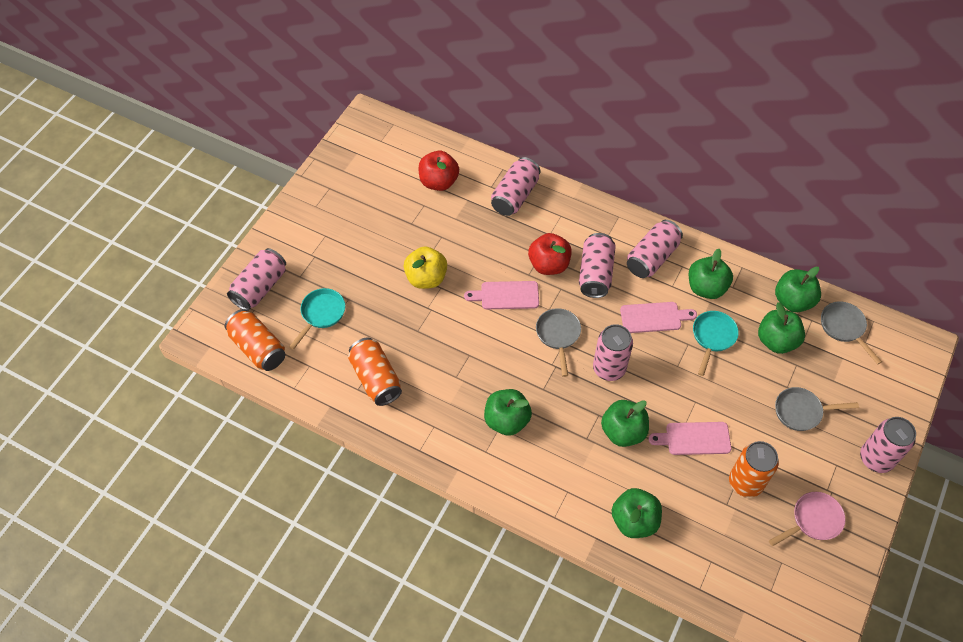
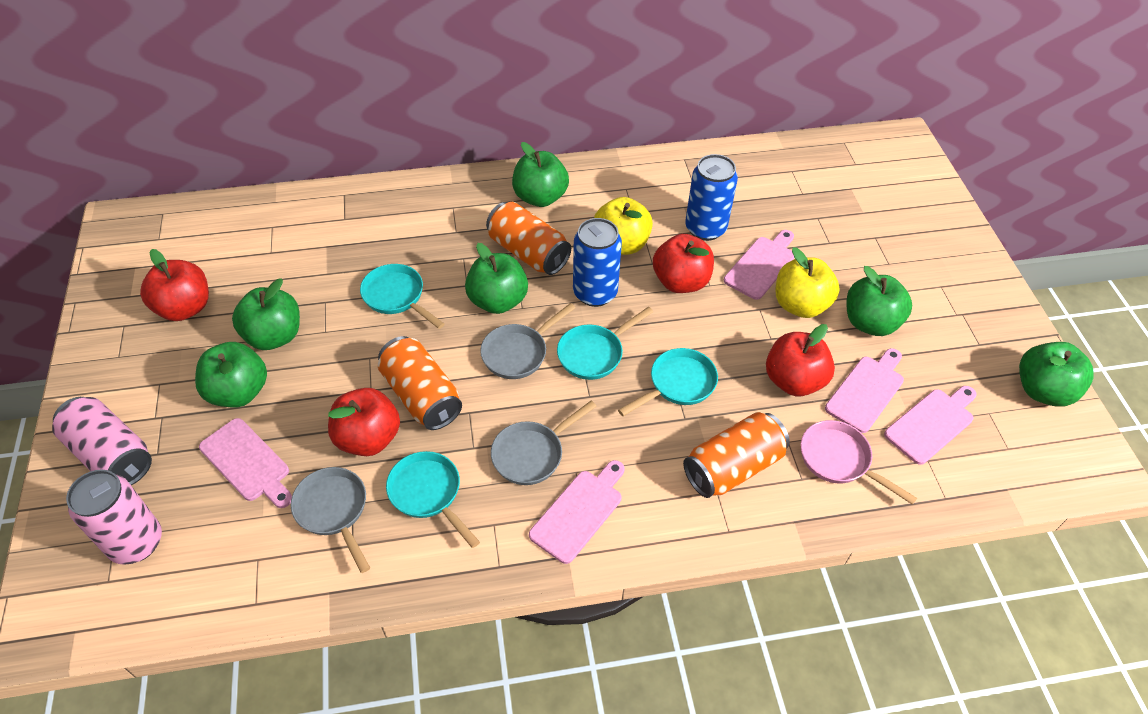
blue can: 0 -> 2
pink can: 6 -> 2
pink cutting board: 3 -> 5
red apple: 2 -> 4
turquoise pan: 2 -> 4
yellow apple: 1 -> 2

